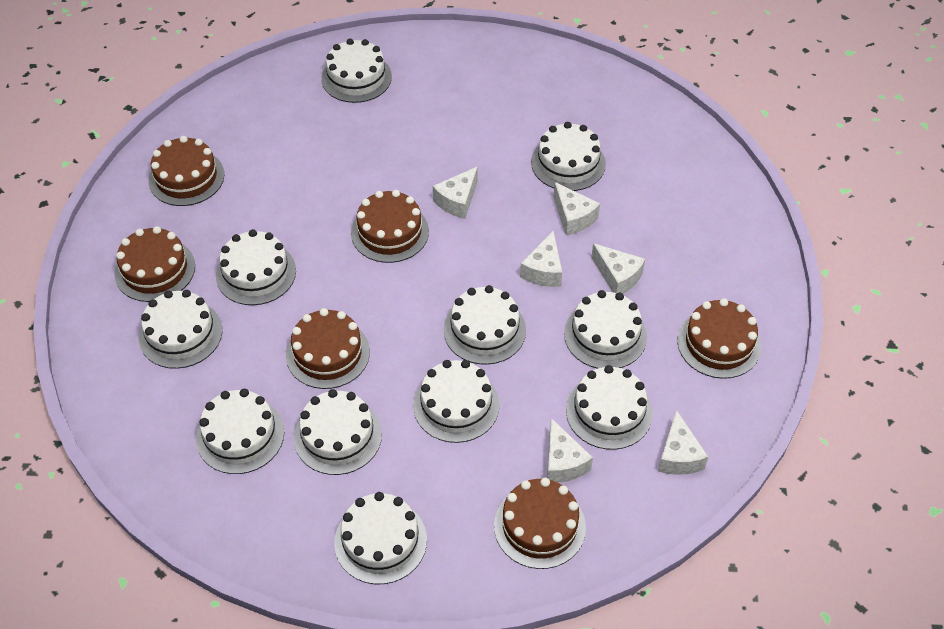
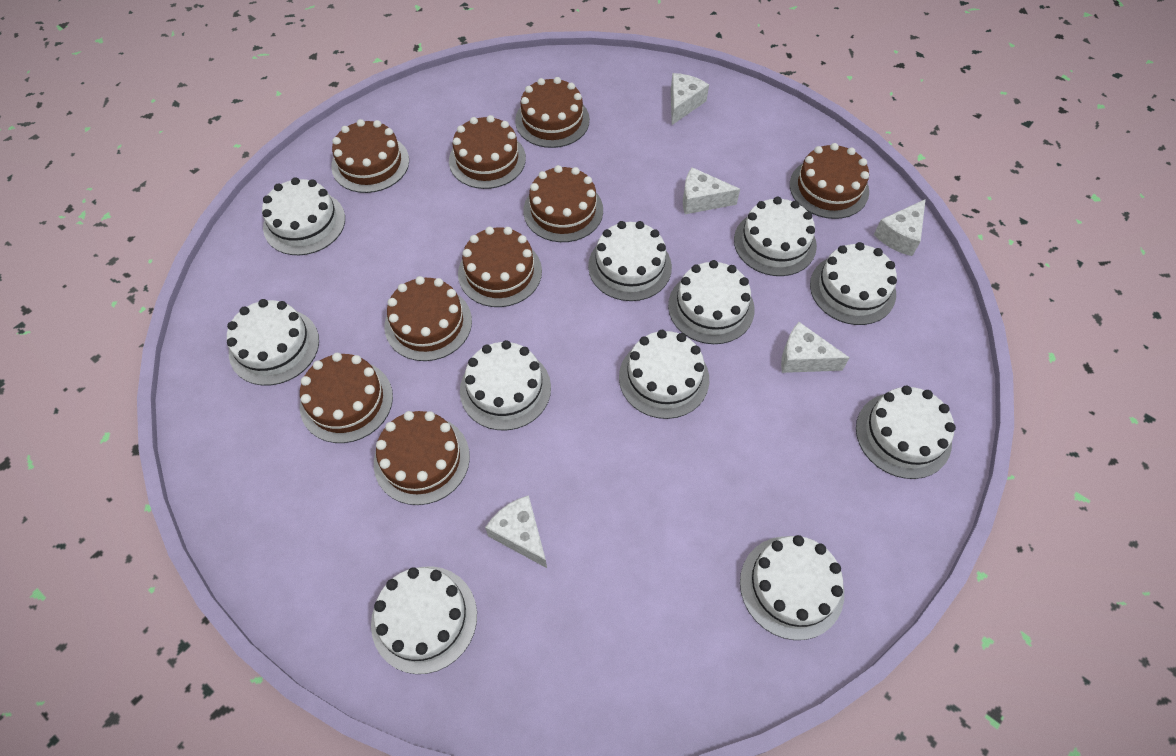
brown cake: 6 -> 9
white cheese: 6 -> 5

